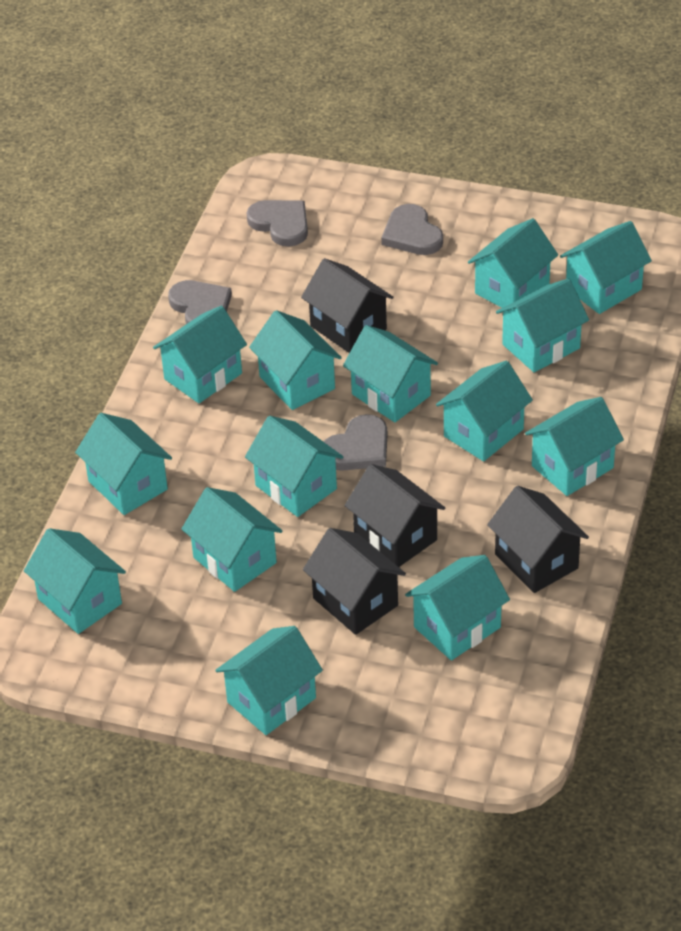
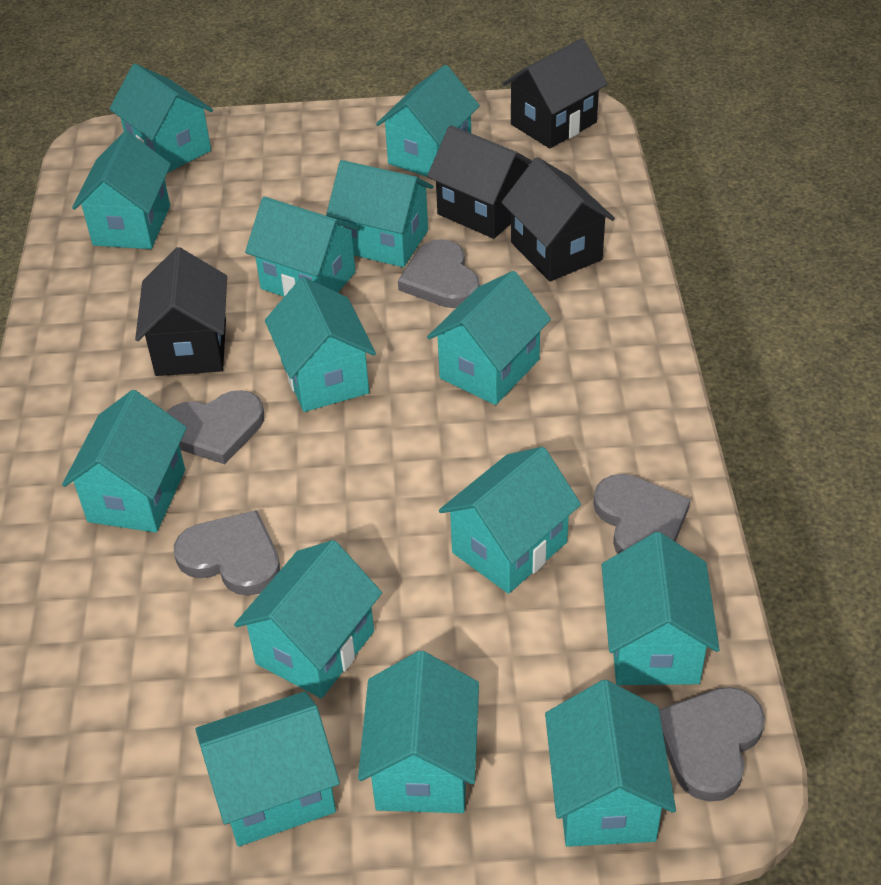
grey heart: 4 -> 5

